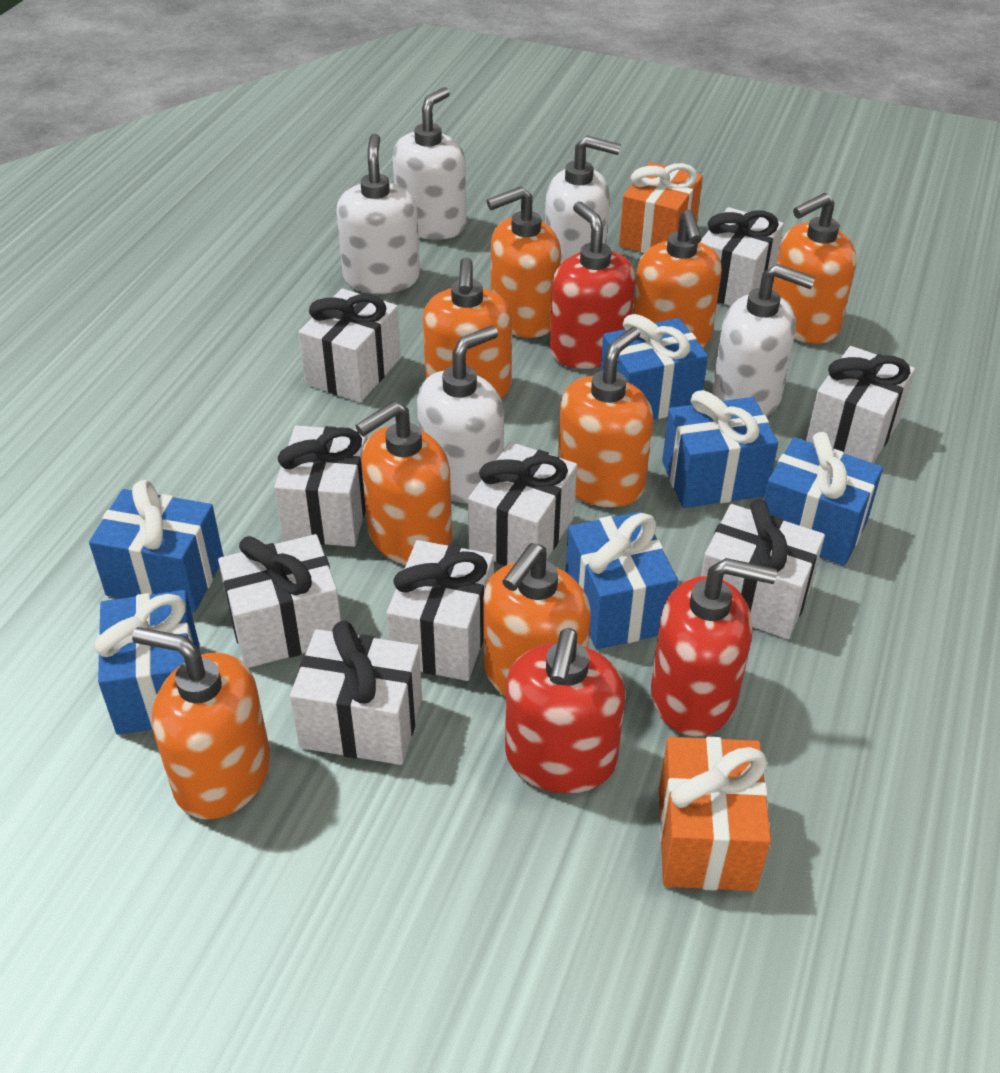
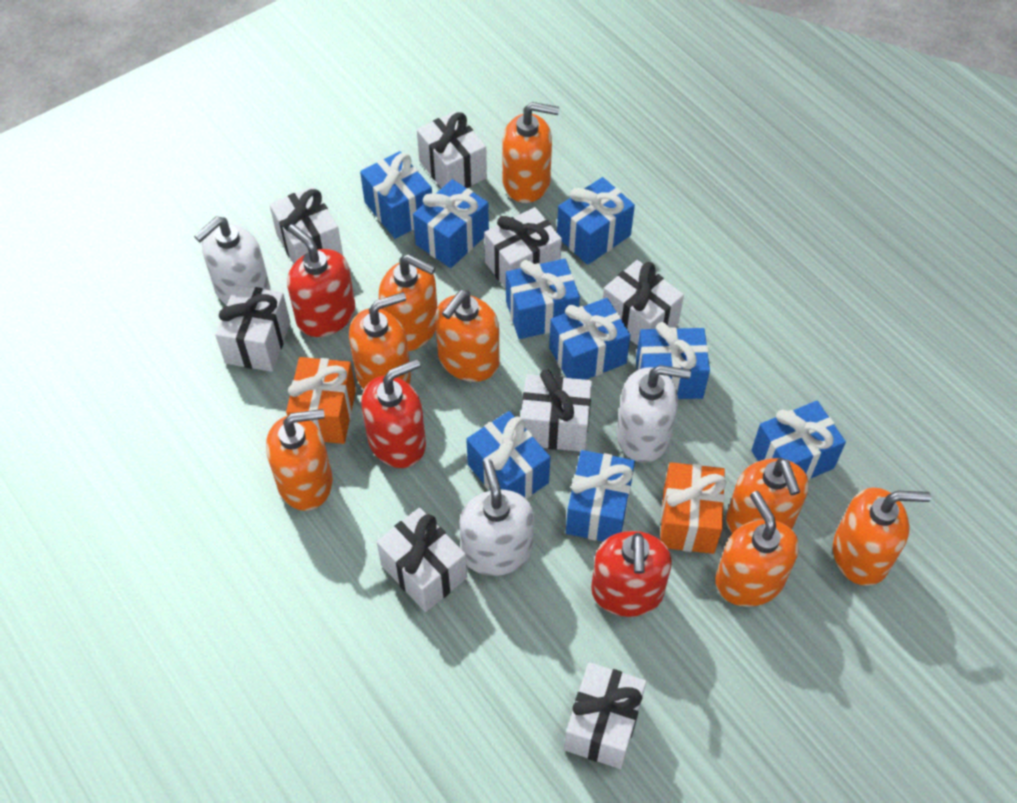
blue gift: 6 -> 9
white gift: 9 -> 8
white soap dispenser: 5 -> 3

